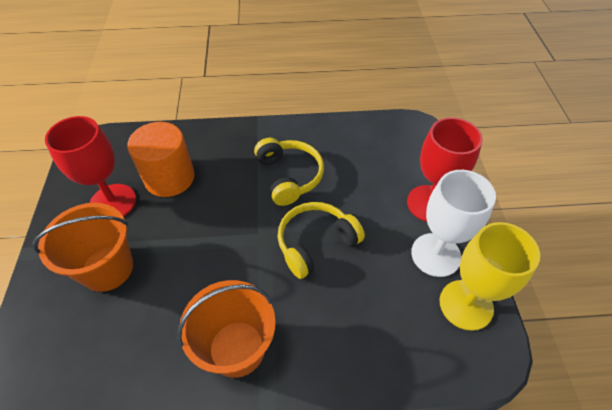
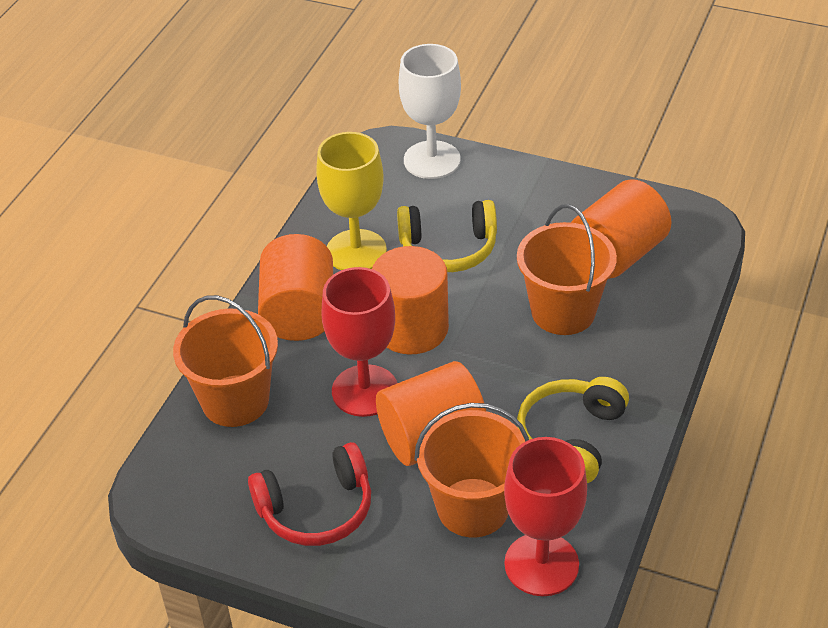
orange bucket: 2 -> 3
orange cylinder: 1 -> 4
red headphones: 0 -> 1

